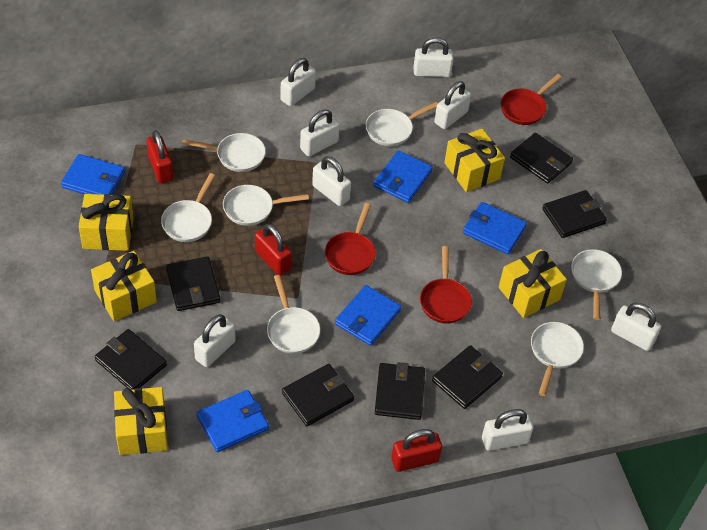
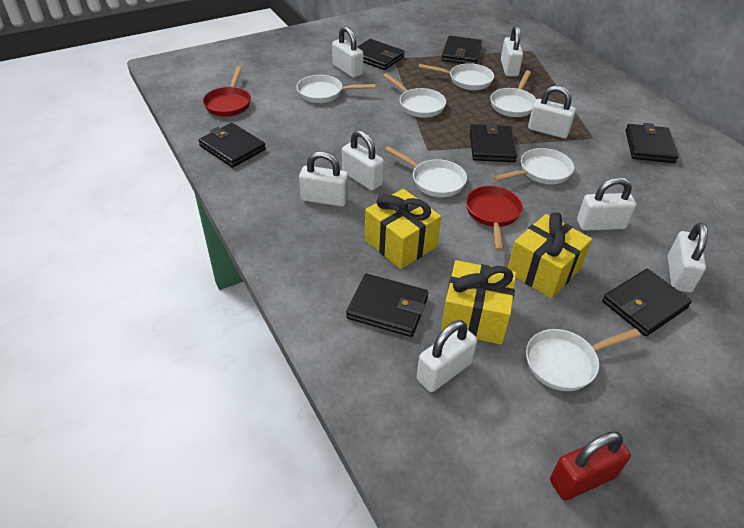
blue wallet: 5 -> 0
red padlock: 3 -> 1
red pan: 3 -> 2
yellow gift: 5 -> 3

